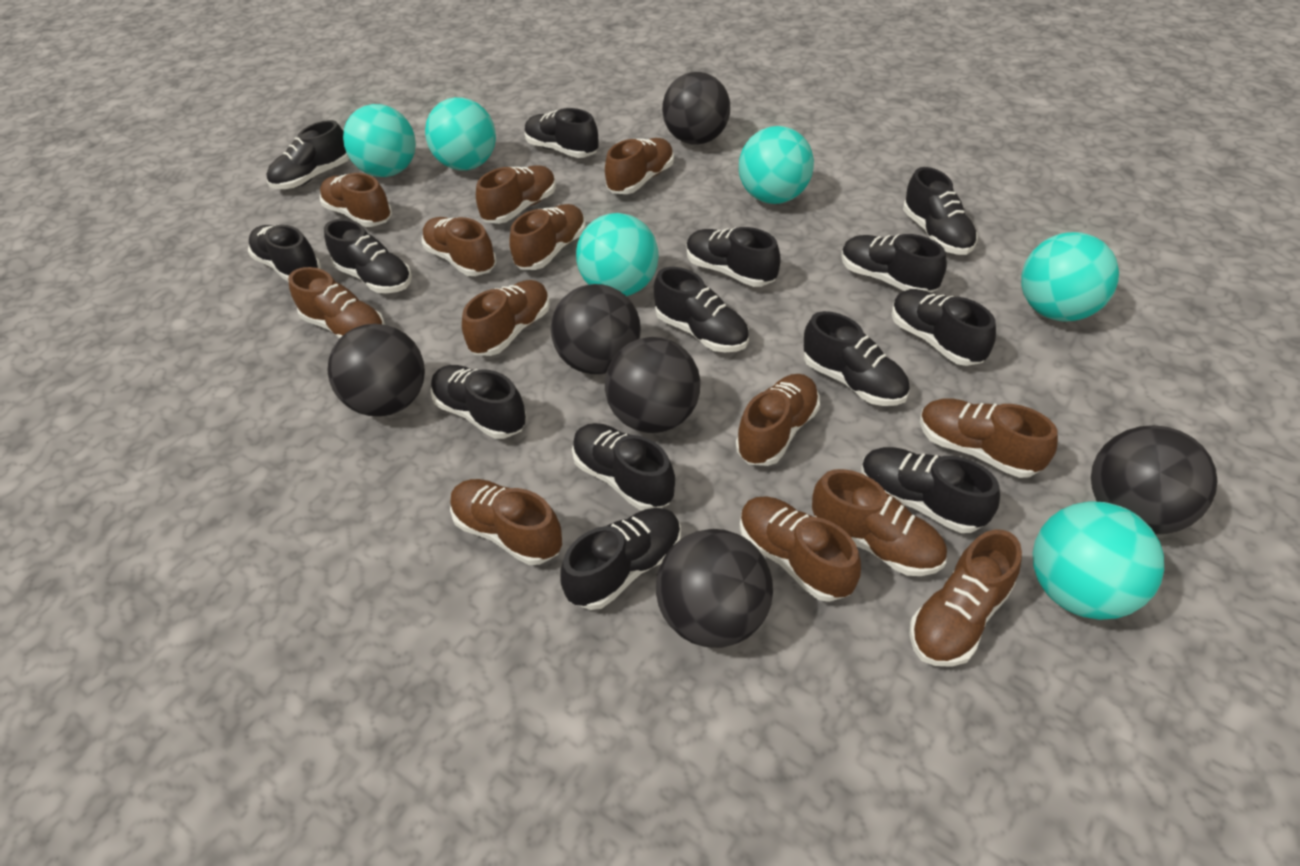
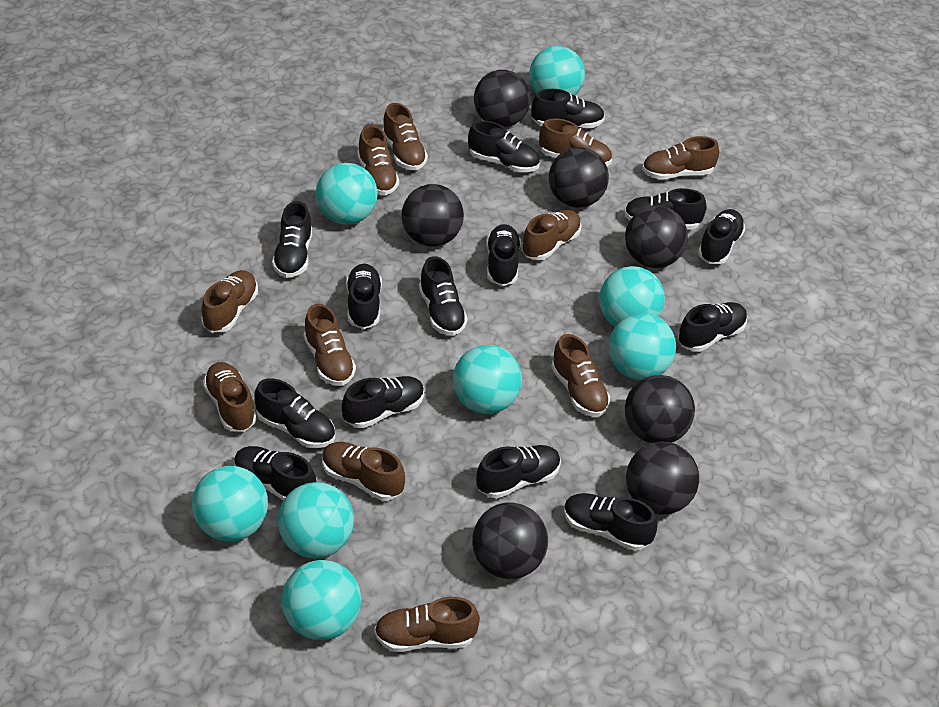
black ball: 6 -> 7
brown shoe: 13 -> 11
turquoise ball: 6 -> 8

